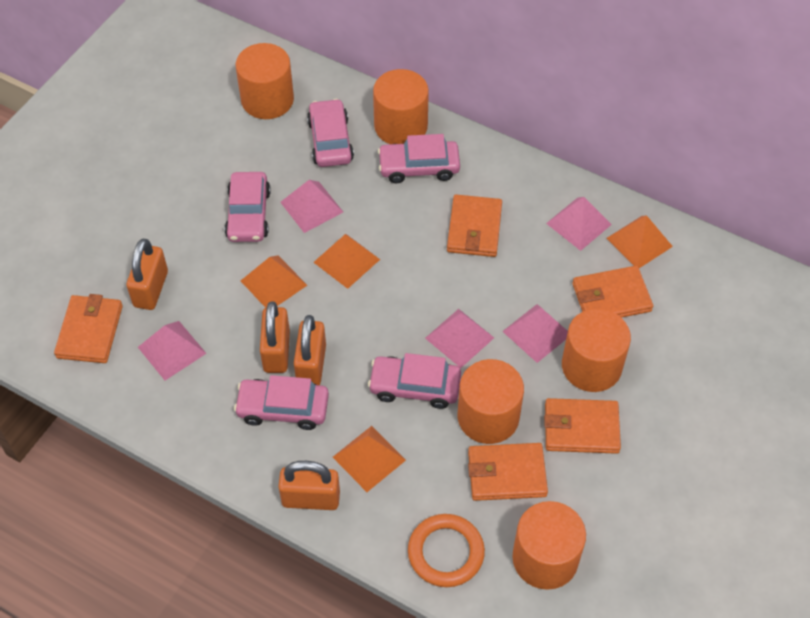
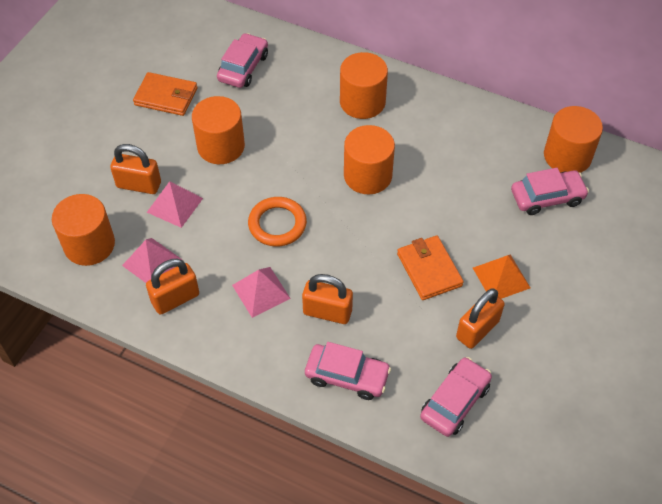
orange pyramid: 4 -> 1
orange wallet: 5 -> 2
pink car: 5 -> 4
pink pyramid: 5 -> 3

